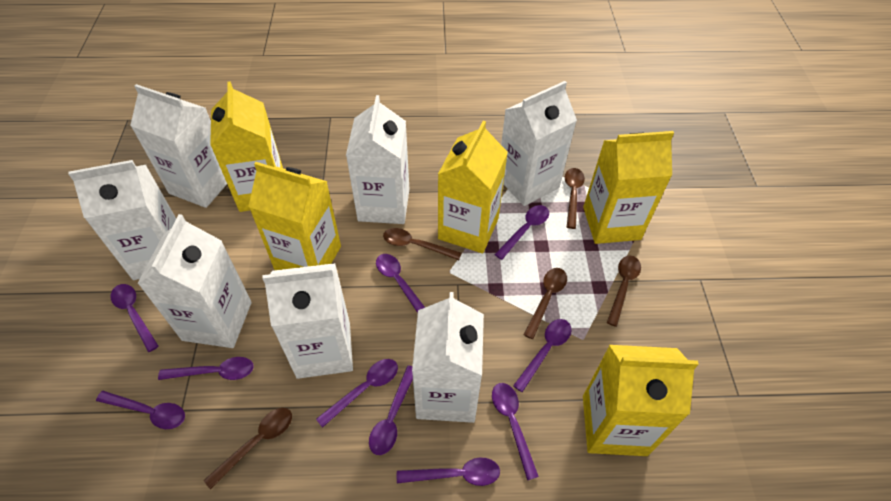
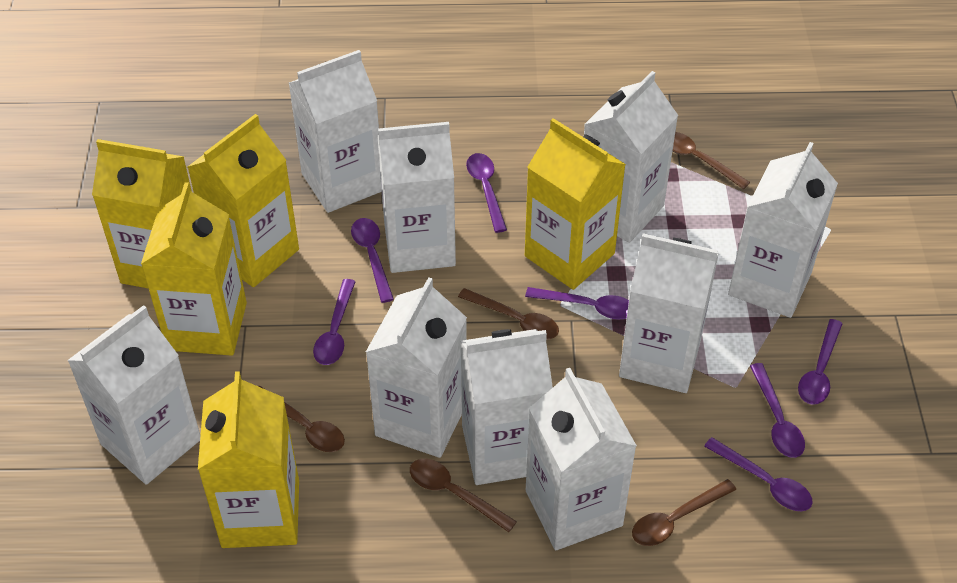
purple spoon: 10 -> 7
white carton: 7 -> 9

